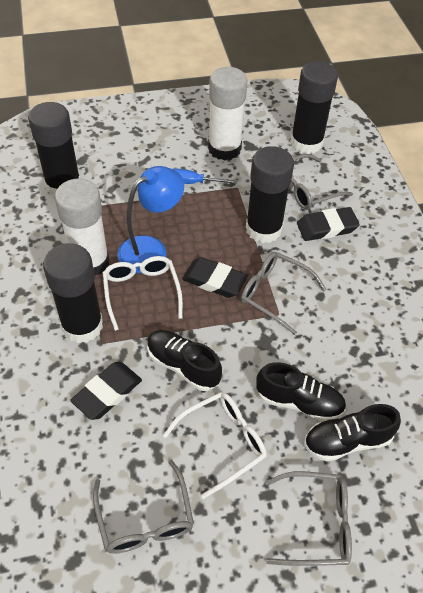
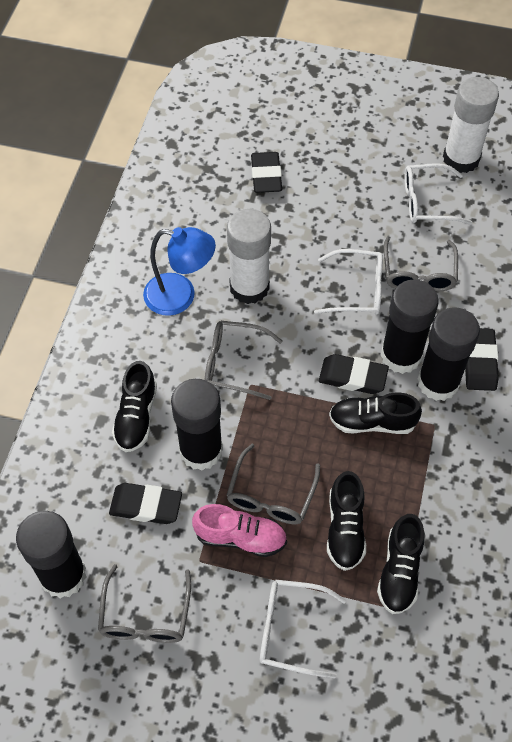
black eraser: 3 -> 4
black shoe: 3 -> 4
blue screwdriver: 1 -> 0
pink shoe: 0 -> 1
white glasses: 2 -> 3

